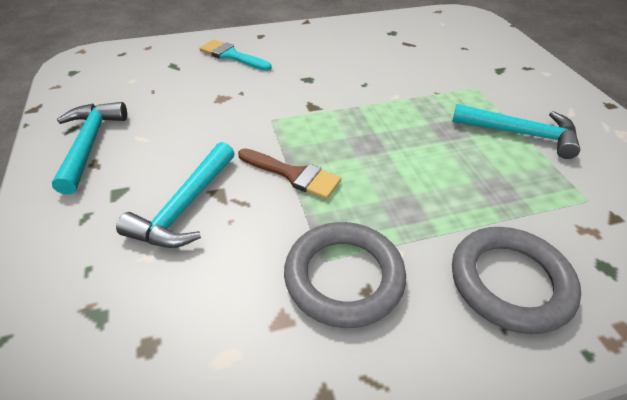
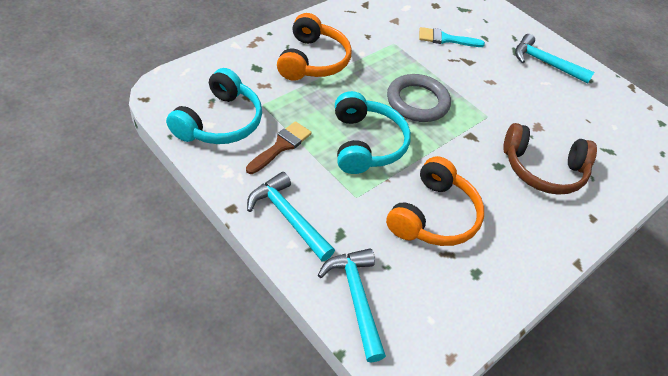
brown headphones: 0 -> 1
grey ring: 2 -> 1
orange headphones: 0 -> 2
turquoise headphones: 0 -> 2

